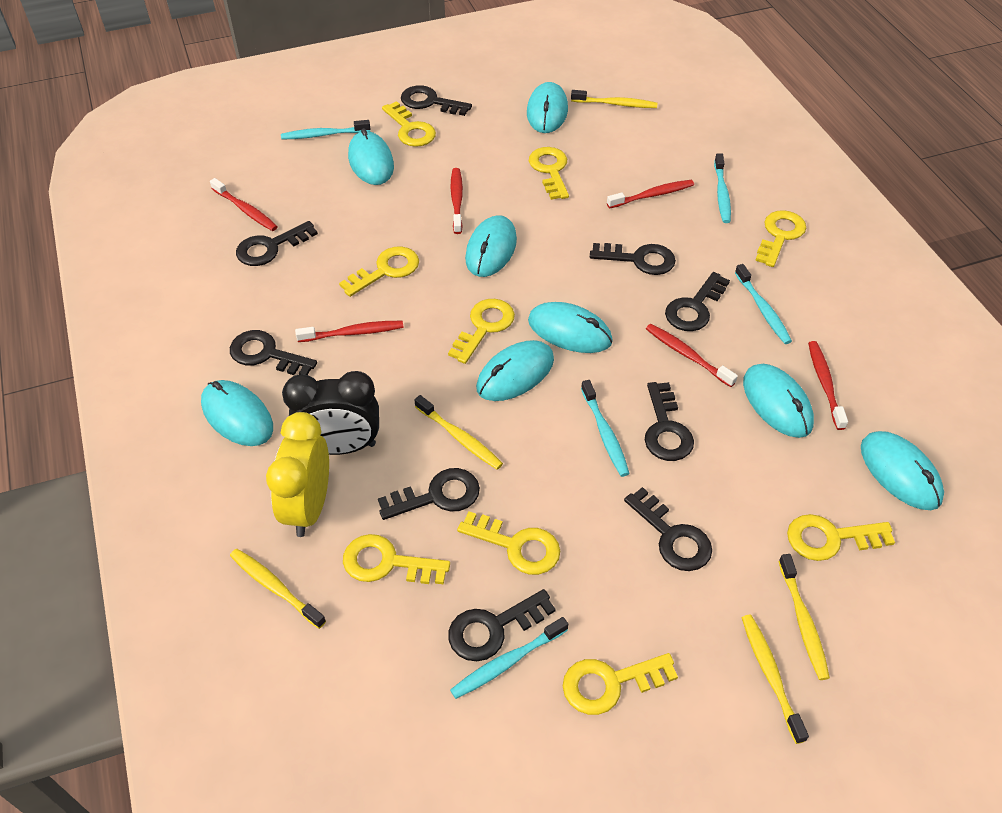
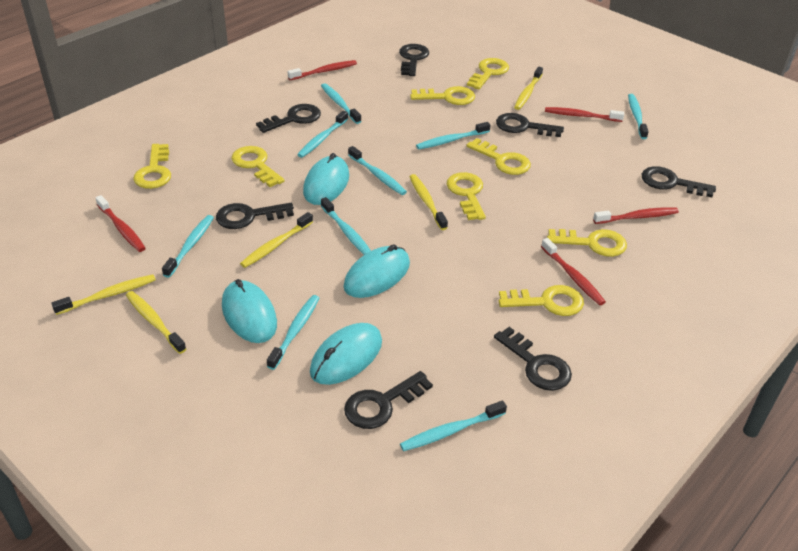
black clock: 1 -> 0
black key: 9 -> 7
red toothbrush: 6 -> 5
turquoise mouse: 8 -> 4
turquoise toothbrush: 5 -> 9
yellow clock: 1 -> 0
yellow key: 9 -> 8

